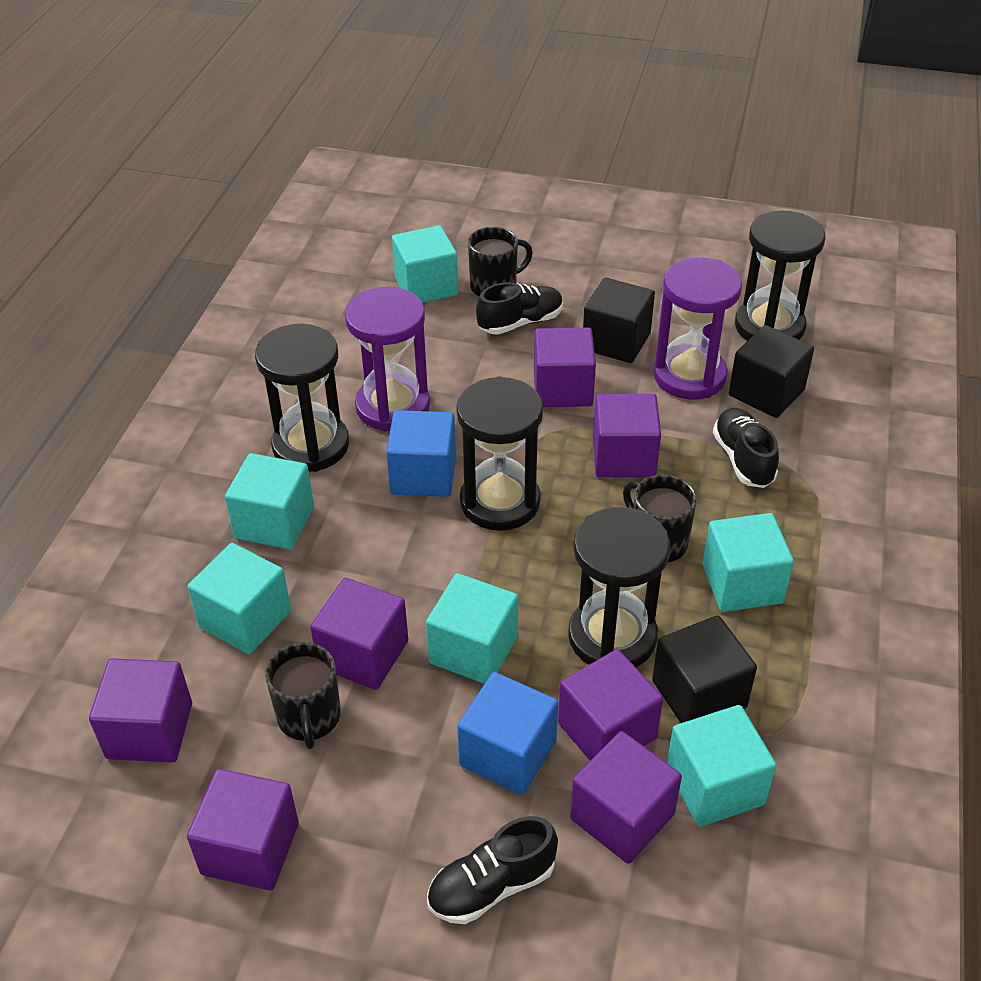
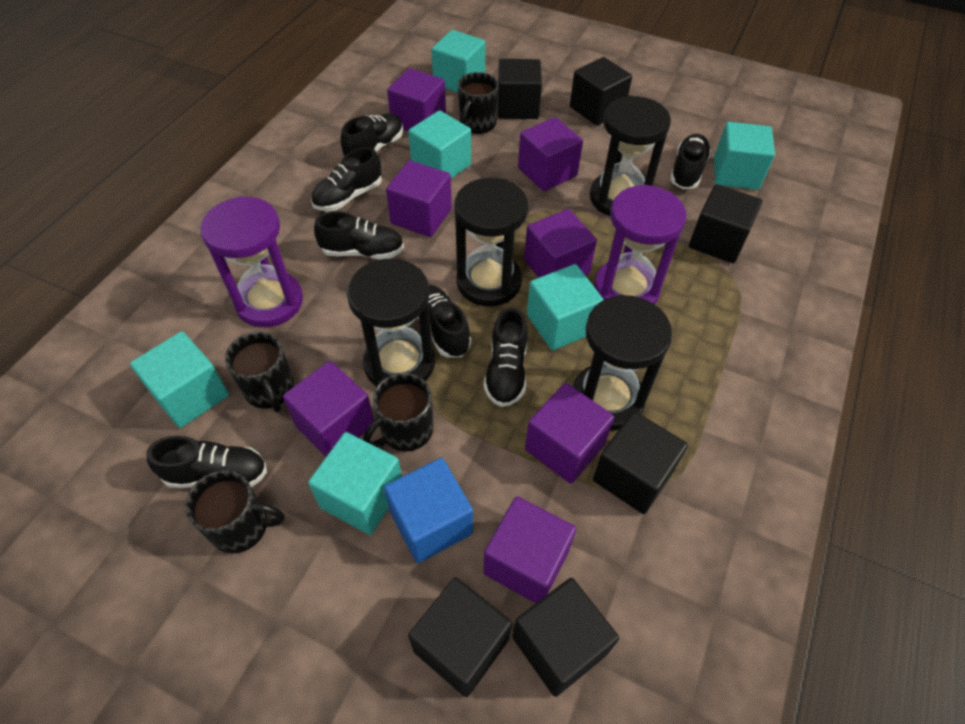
black cube: 3 -> 6
black mug: 3 -> 4
black shoe: 3 -> 7
blue cube: 2 -> 1

